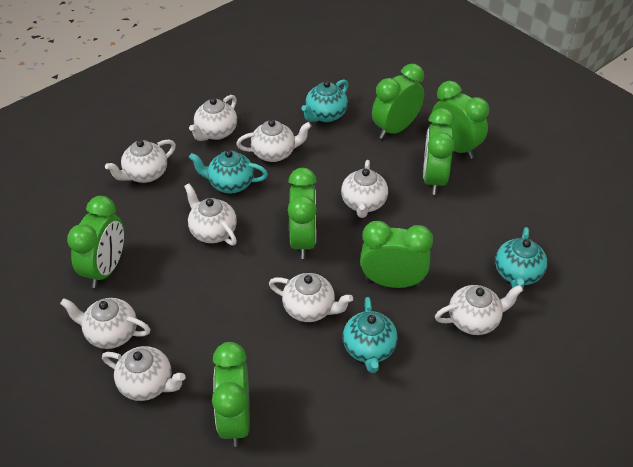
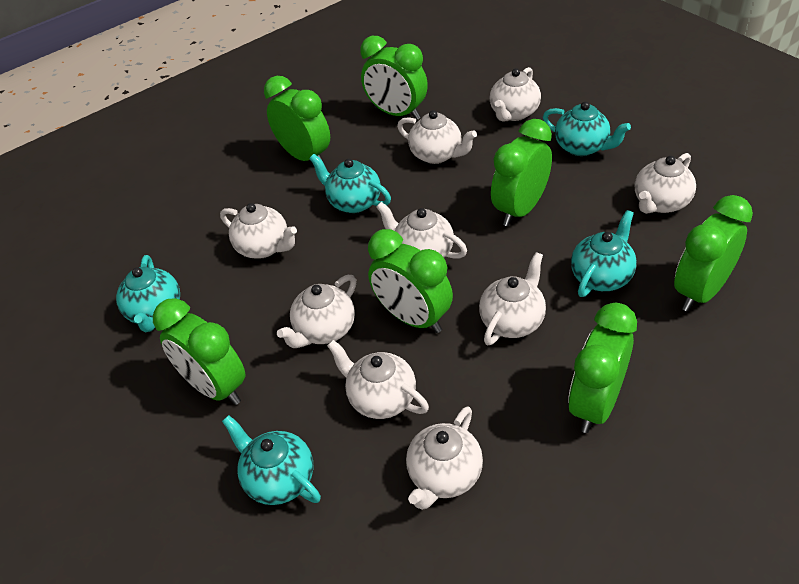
turquoise teapot: 4 -> 5

